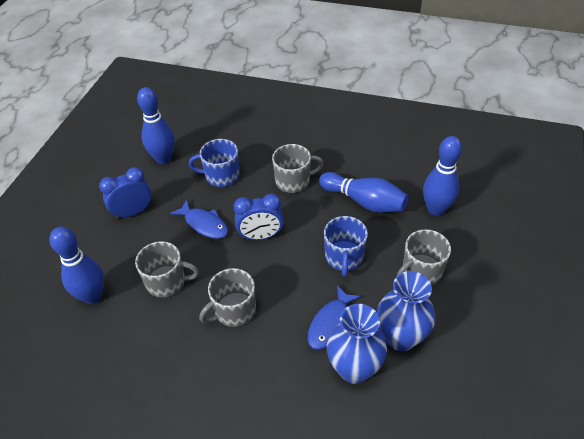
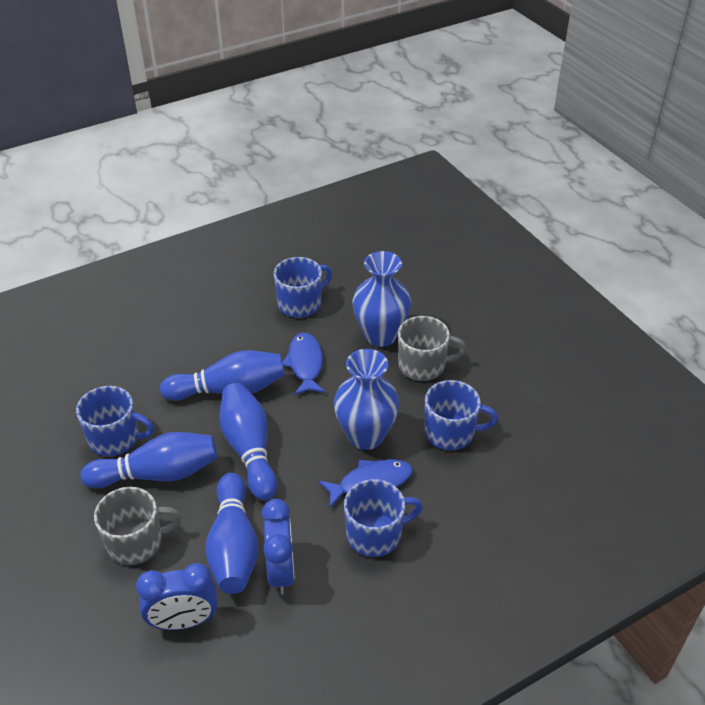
blue mug: 2 -> 4
grey mug: 4 -> 2

